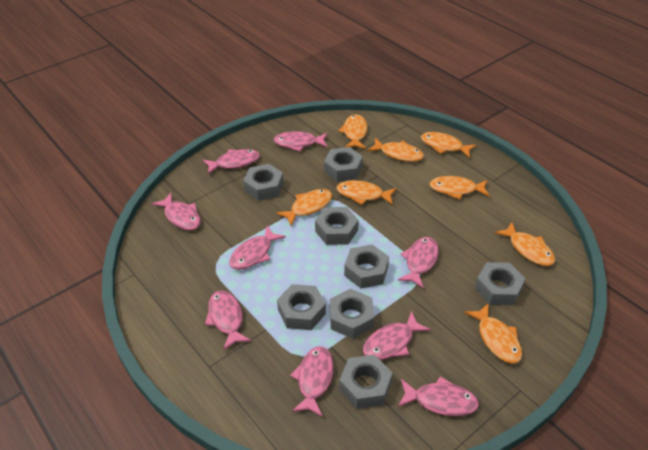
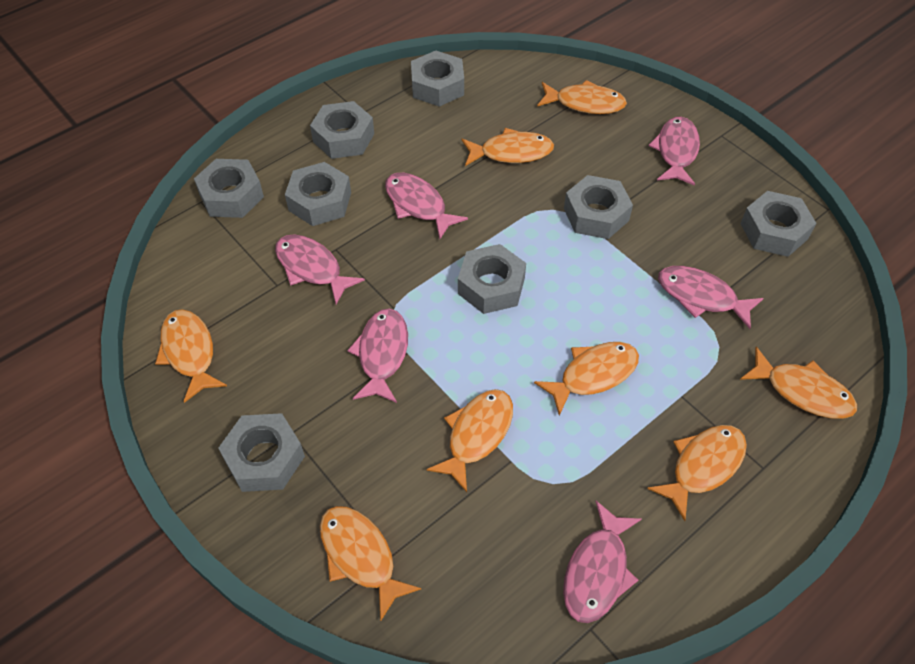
pink fish: 9 -> 6

